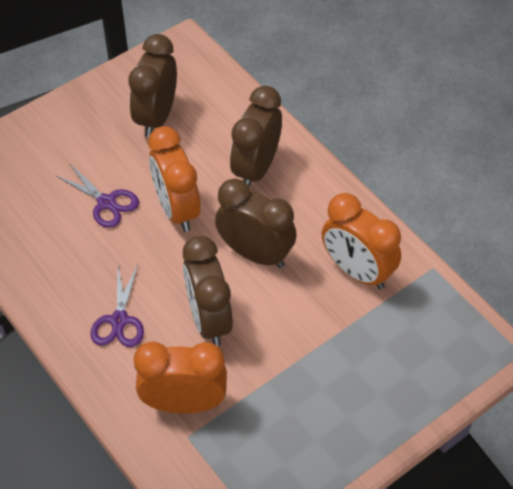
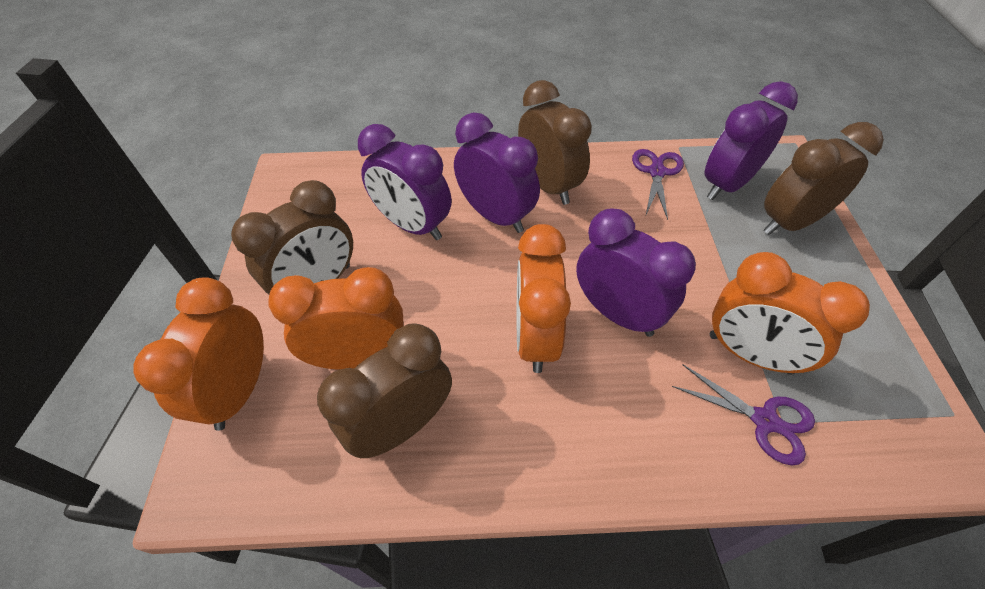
orange clock: 3 -> 4
purple clock: 0 -> 4

